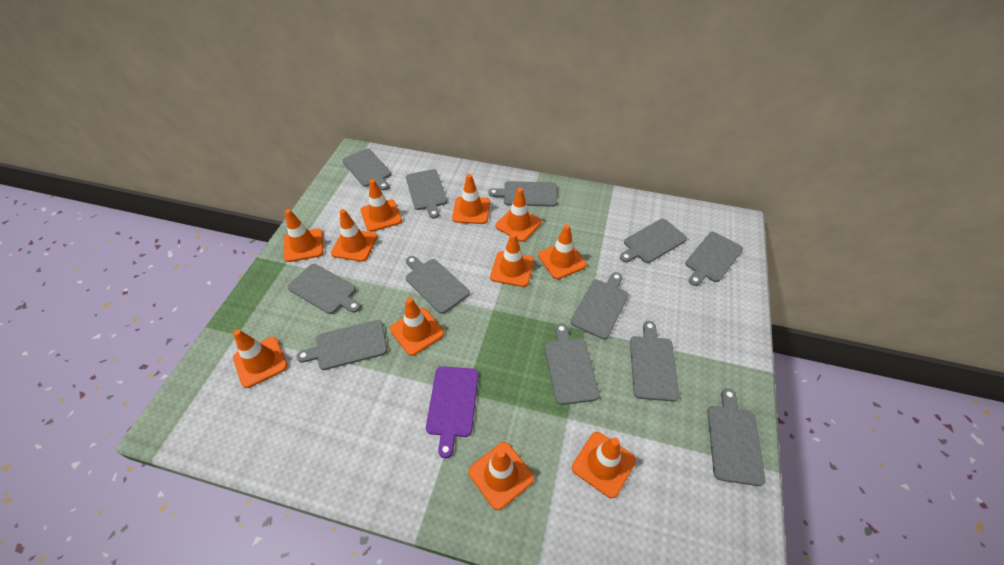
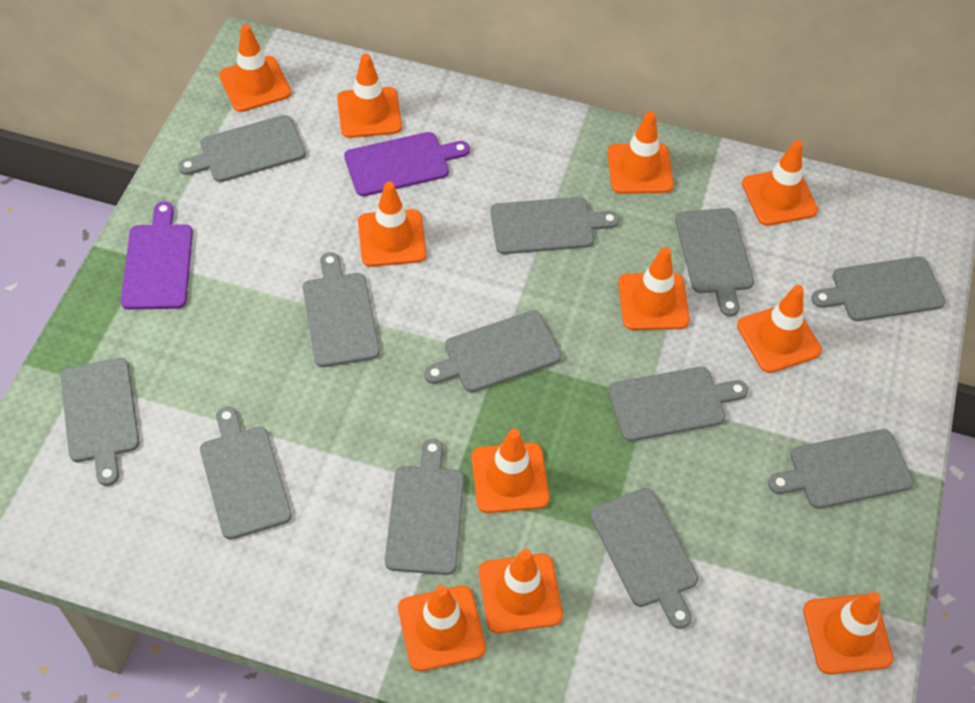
purple cutting board: 1 -> 2

